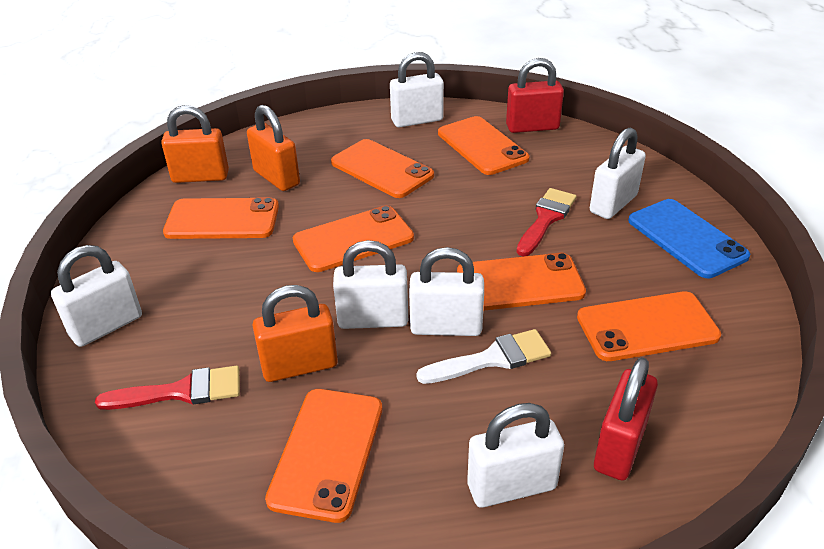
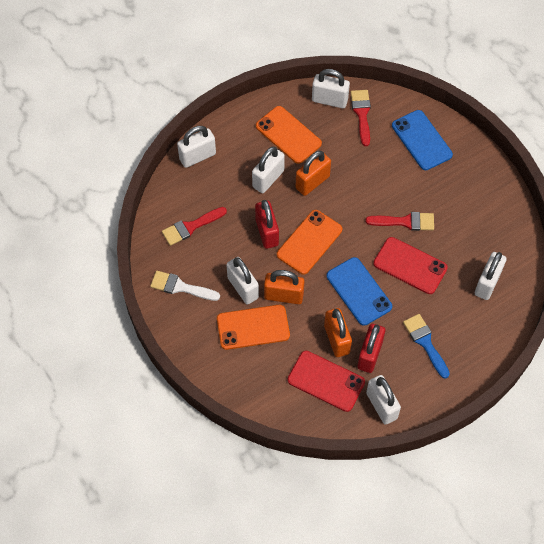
blue brush: 0 -> 1
blue phone: 1 -> 2
orange phone: 7 -> 3
red brush: 2 -> 3
red phone: 0 -> 2

